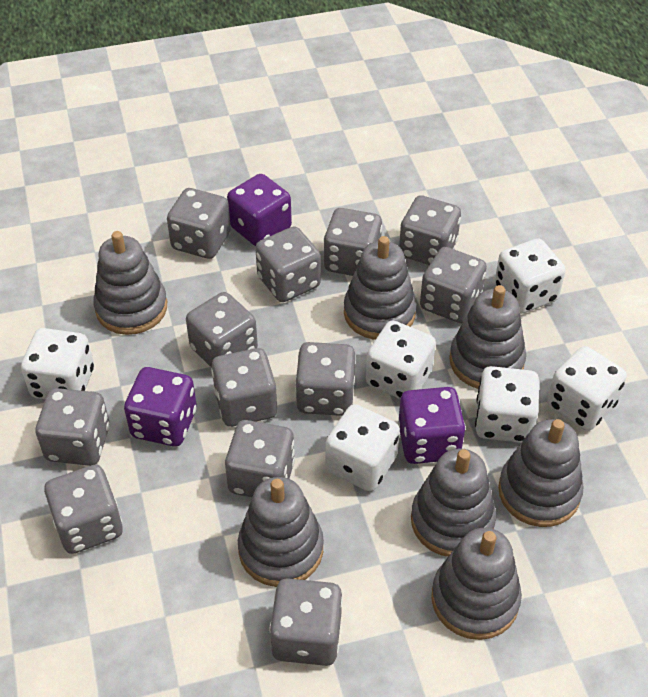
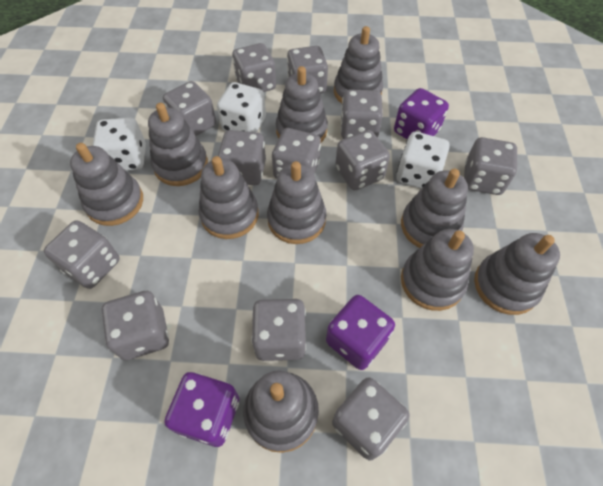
grey stacking toy: 7 -> 10
white dice: 6 -> 3

